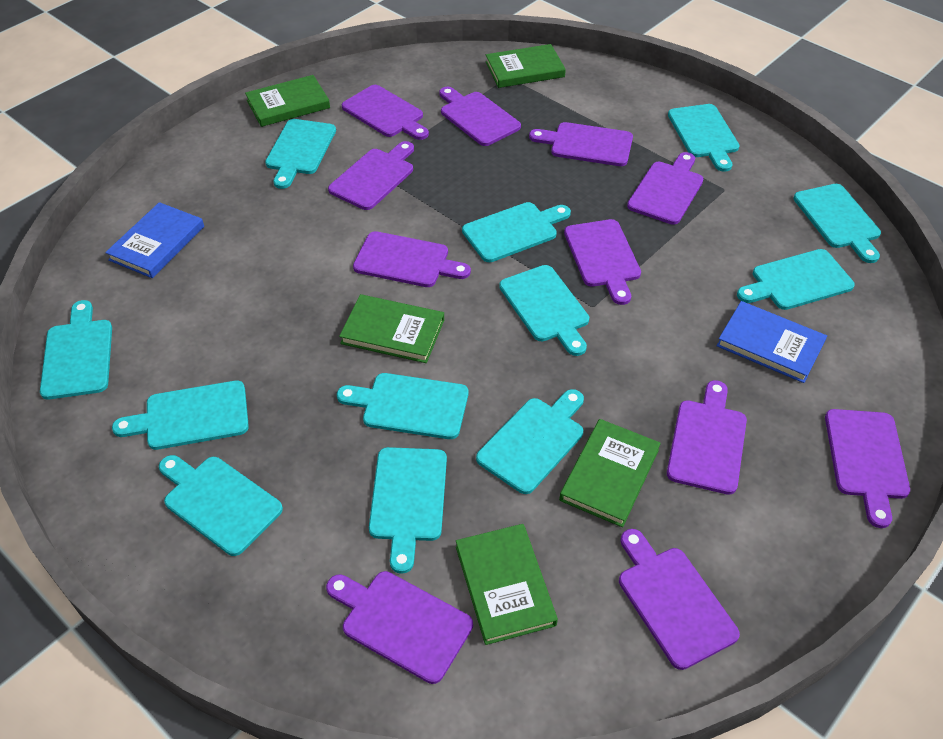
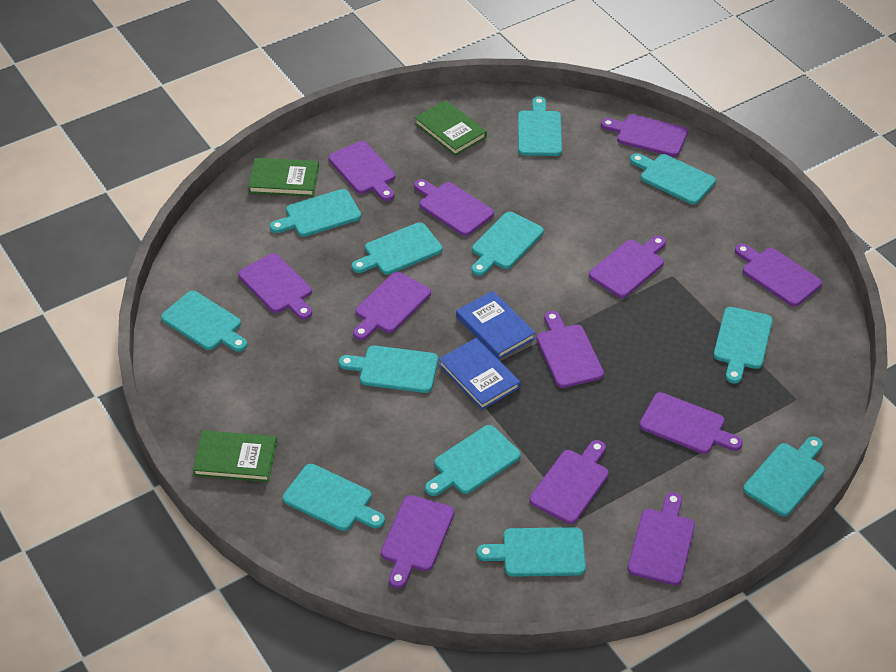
green book: 5 -> 3
purple cutting board: 11 -> 12

